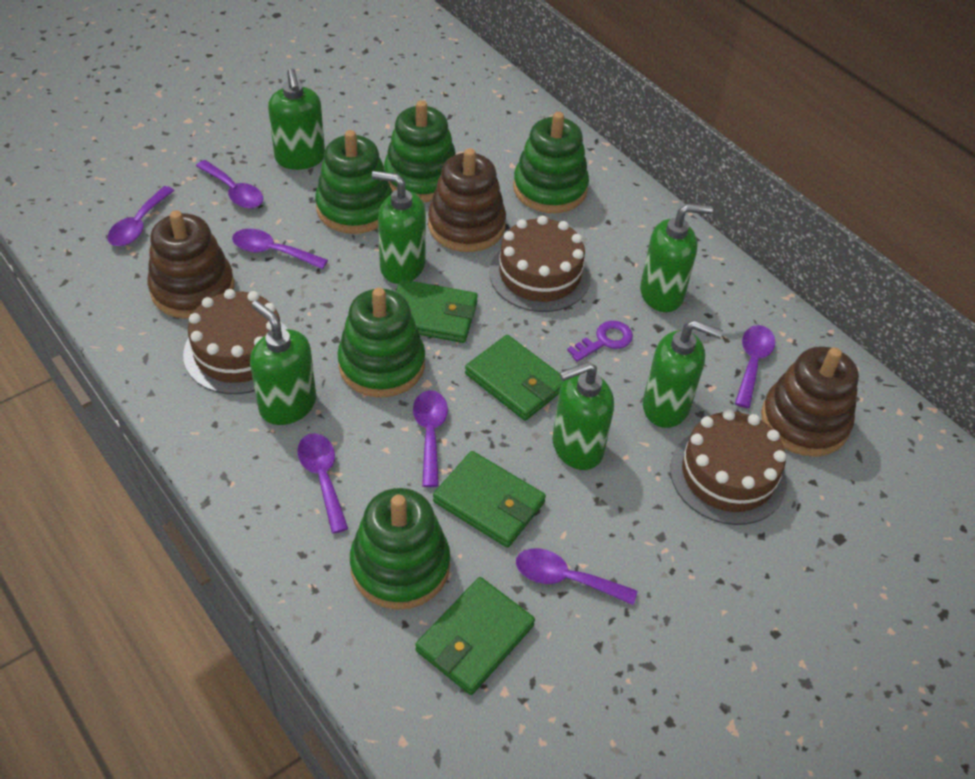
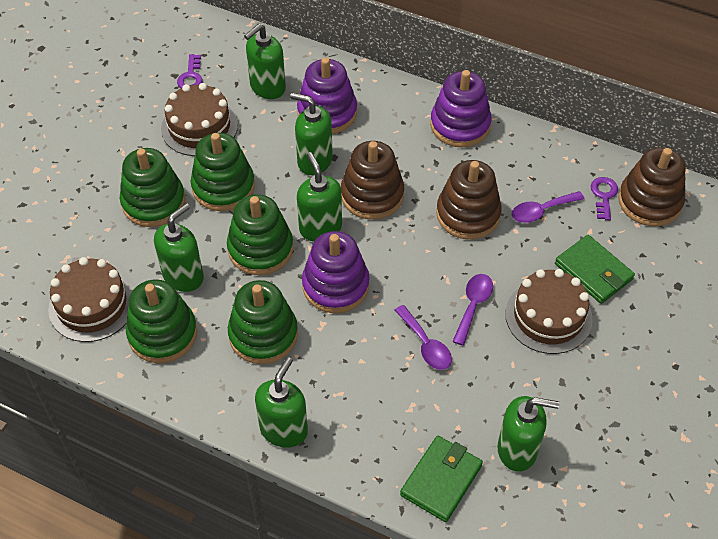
green wallet: 4 -> 2
purple key: 1 -> 2
purple spoon: 7 -> 3
purple stacking toy: 0 -> 3

